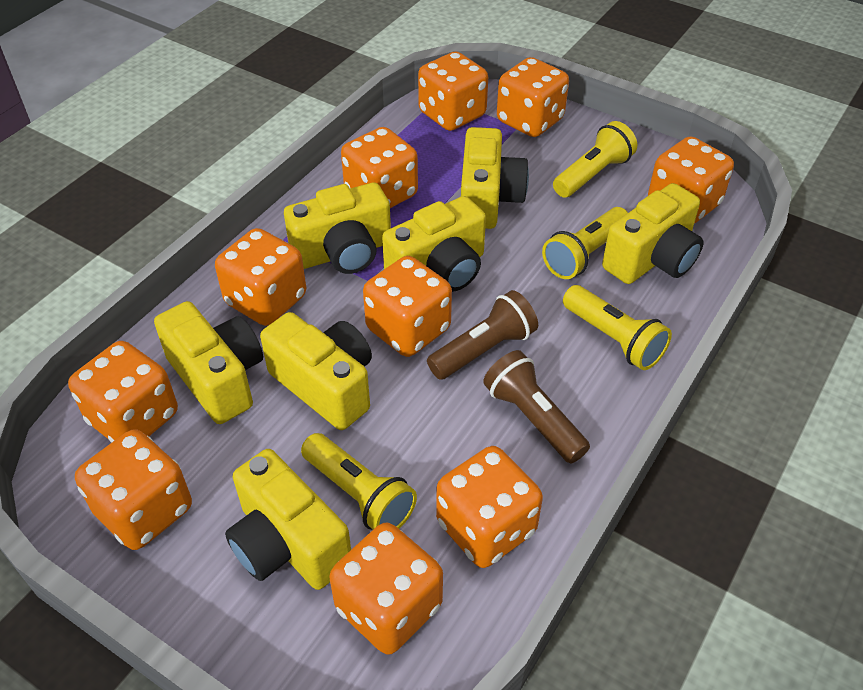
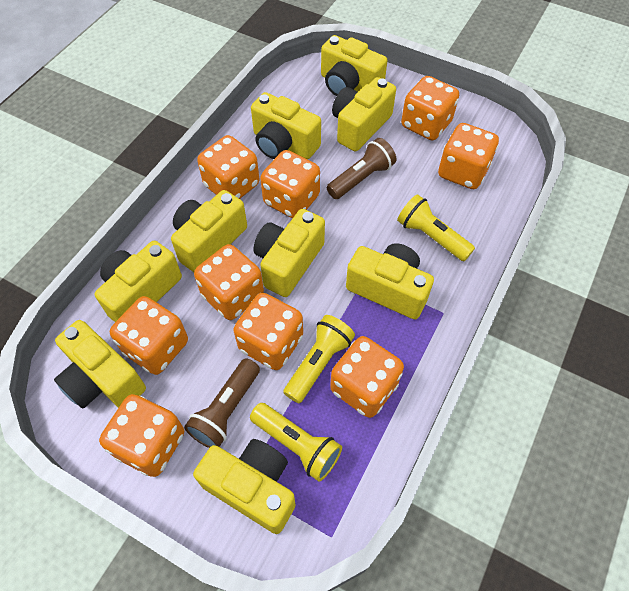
orange dice: 10 -> 9
yellow camera: 7 -> 9
yellow flashlight: 4 -> 3

